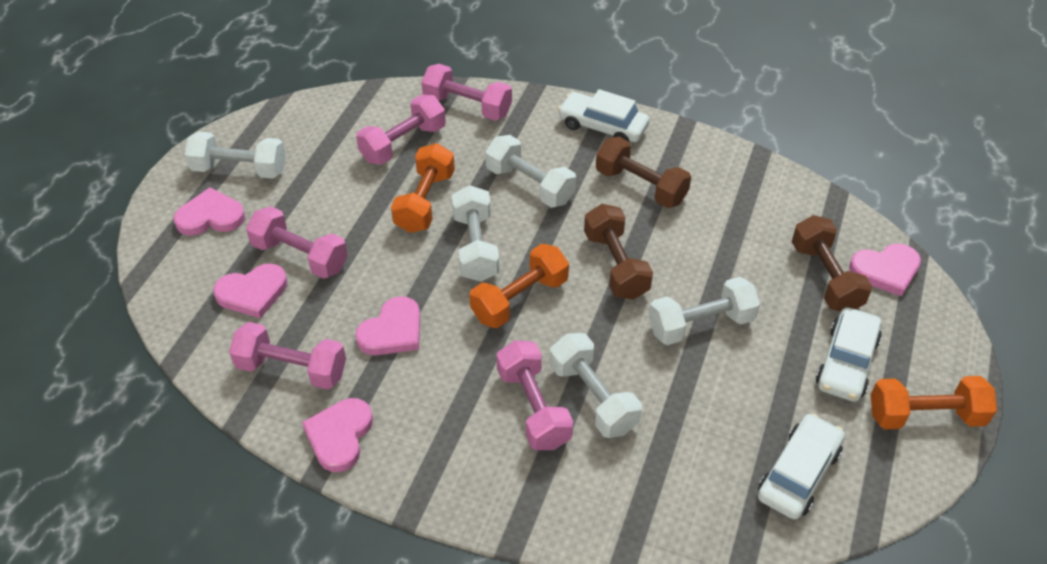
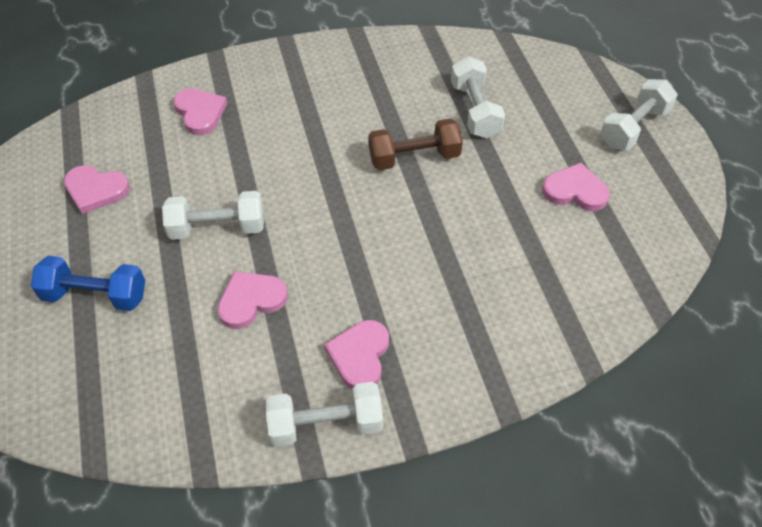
blue dumbbell: 0 -> 1
brown dumbbell: 3 -> 1
orange dumbbell: 3 -> 0
pink dumbbell: 5 -> 0
white car: 3 -> 0
white dumbbell: 5 -> 4

